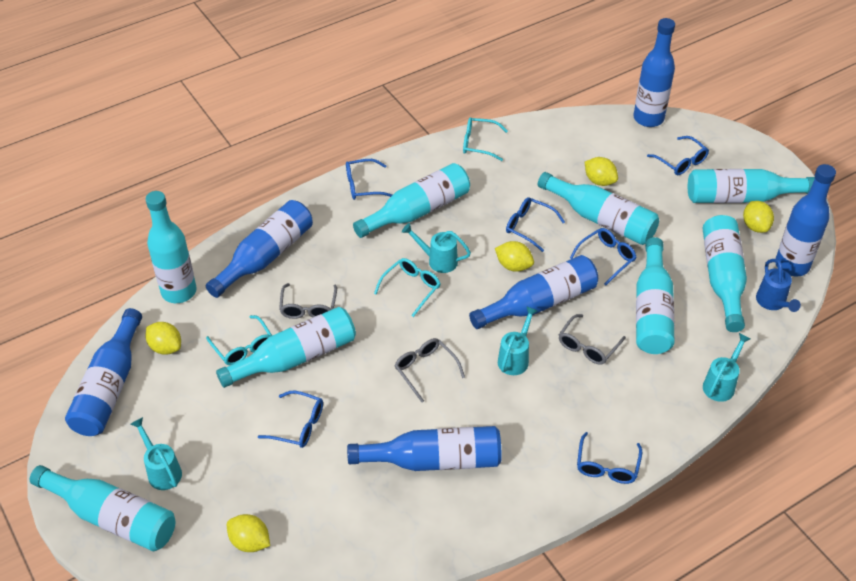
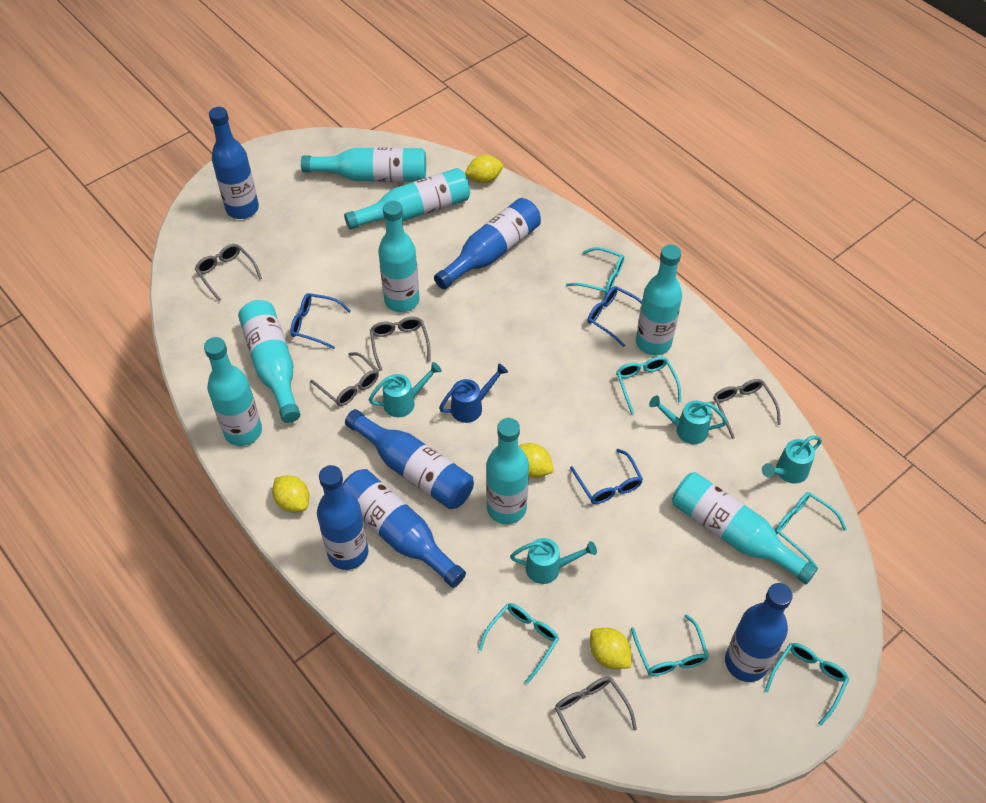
blue glasses: 6 -> 3
grey glasses: 3 -> 5
turquoise glasses: 3 -> 6
yellow lemon: 5 -> 4

